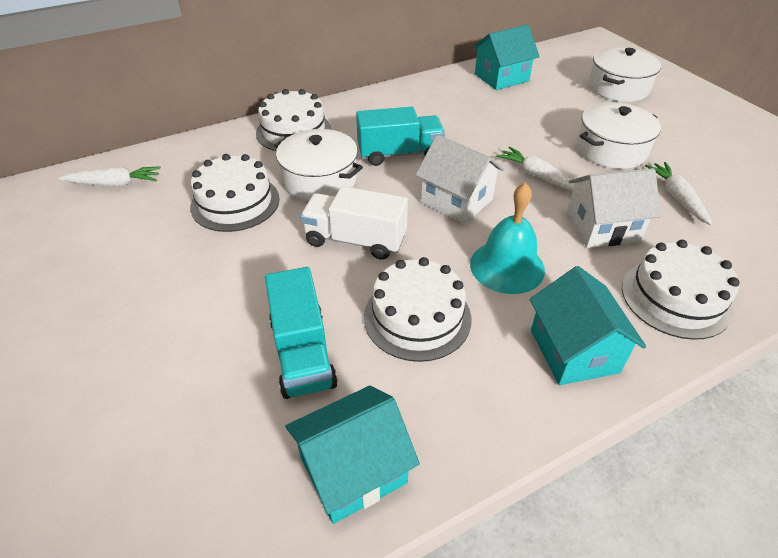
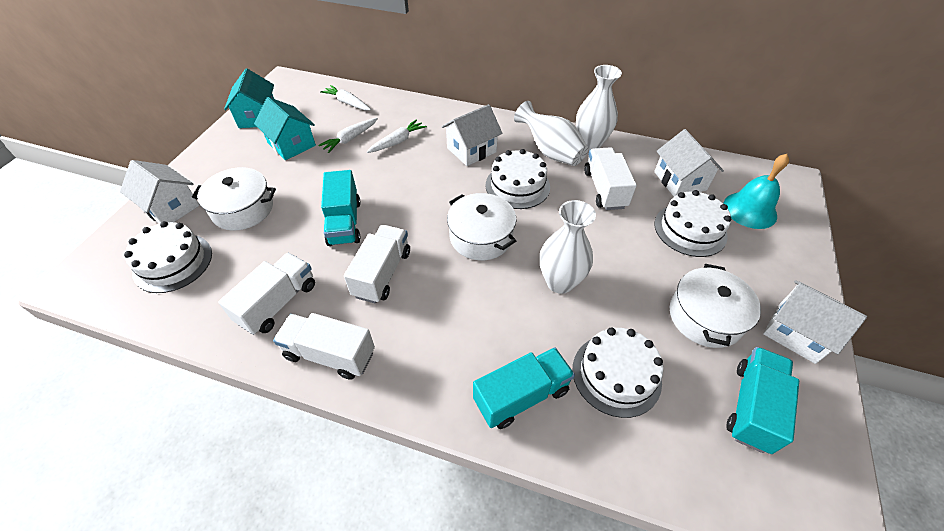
turquoise house: 3 -> 2
turquoise truck: 2 -> 3
white house: 2 -> 4
white truck: 1 -> 4
white vase: 0 -> 3

